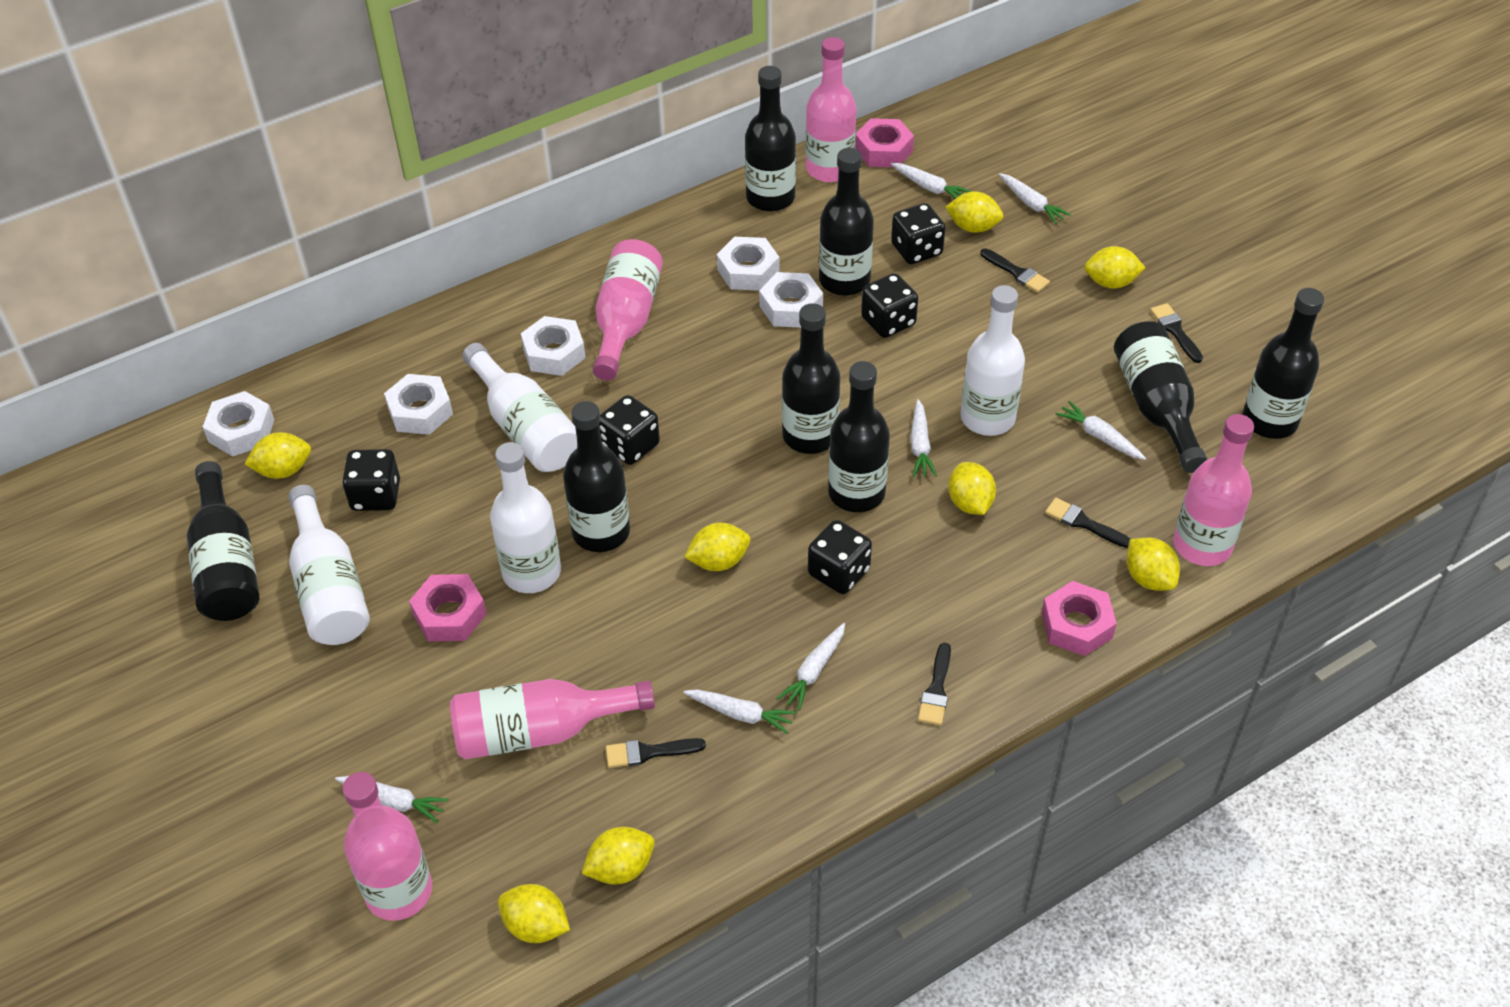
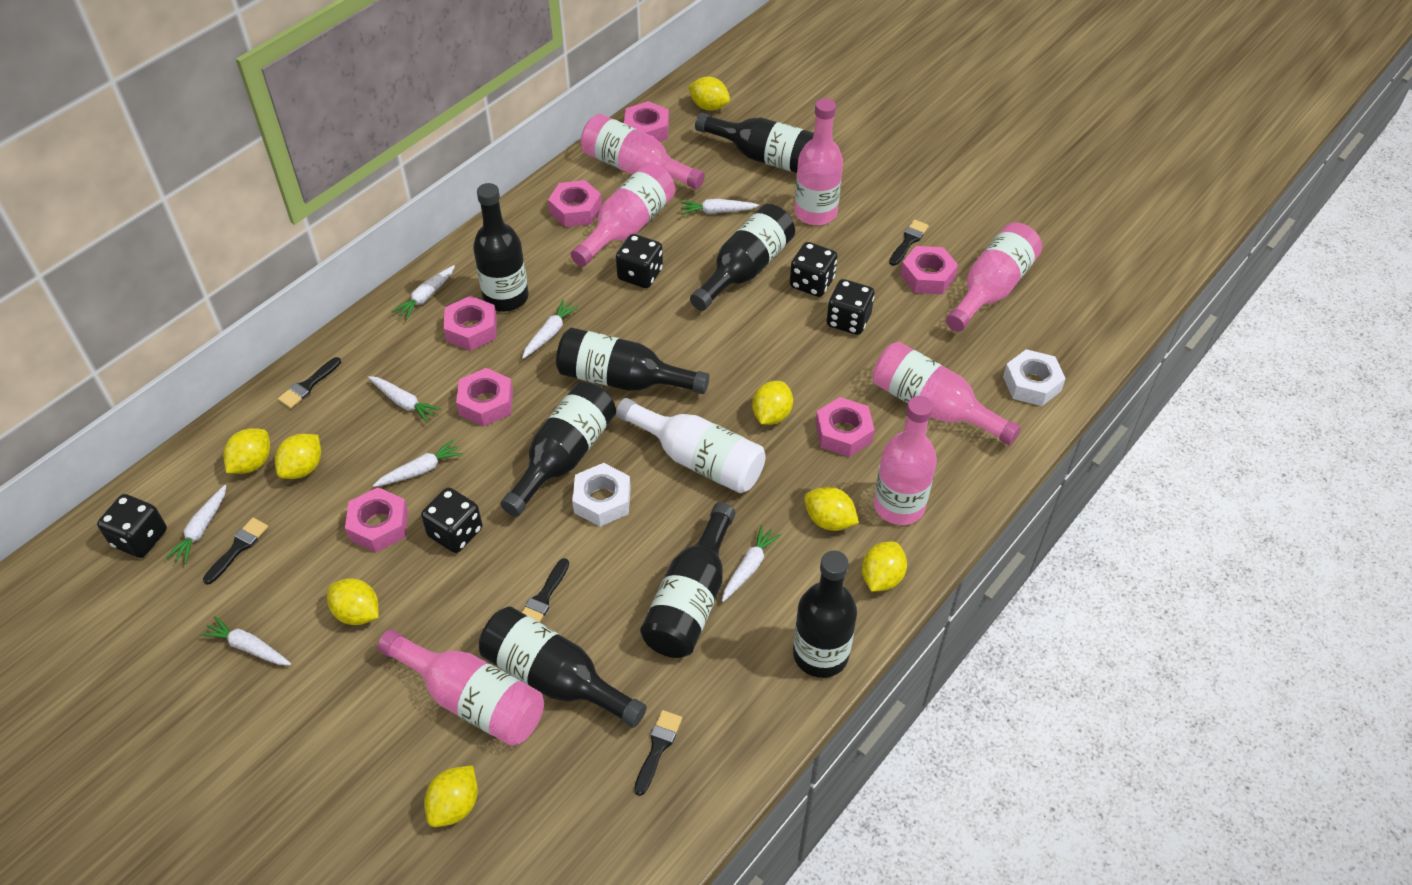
pink bottle: 5 -> 7
pink nut: 3 -> 7
white bottle: 4 -> 1
white carrot: 7 -> 8
white nut: 5 -> 2

